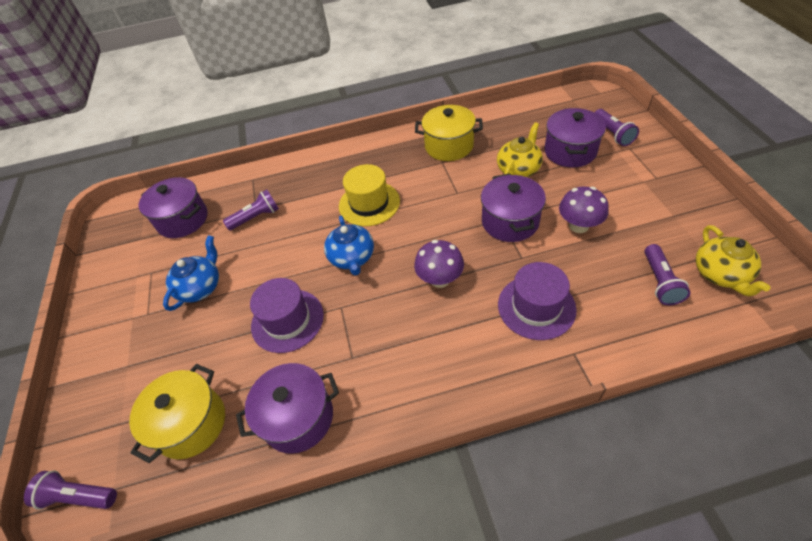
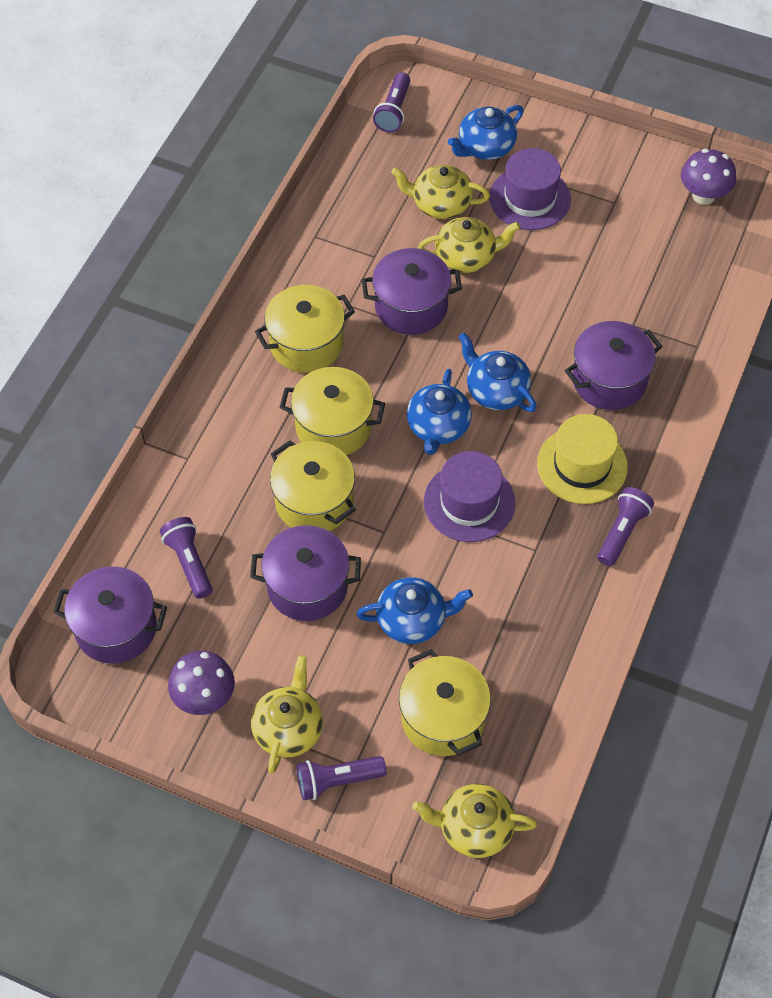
blue teapot: 2 -> 4
yellow pot: 2 -> 4
yellow teapot: 2 -> 4

